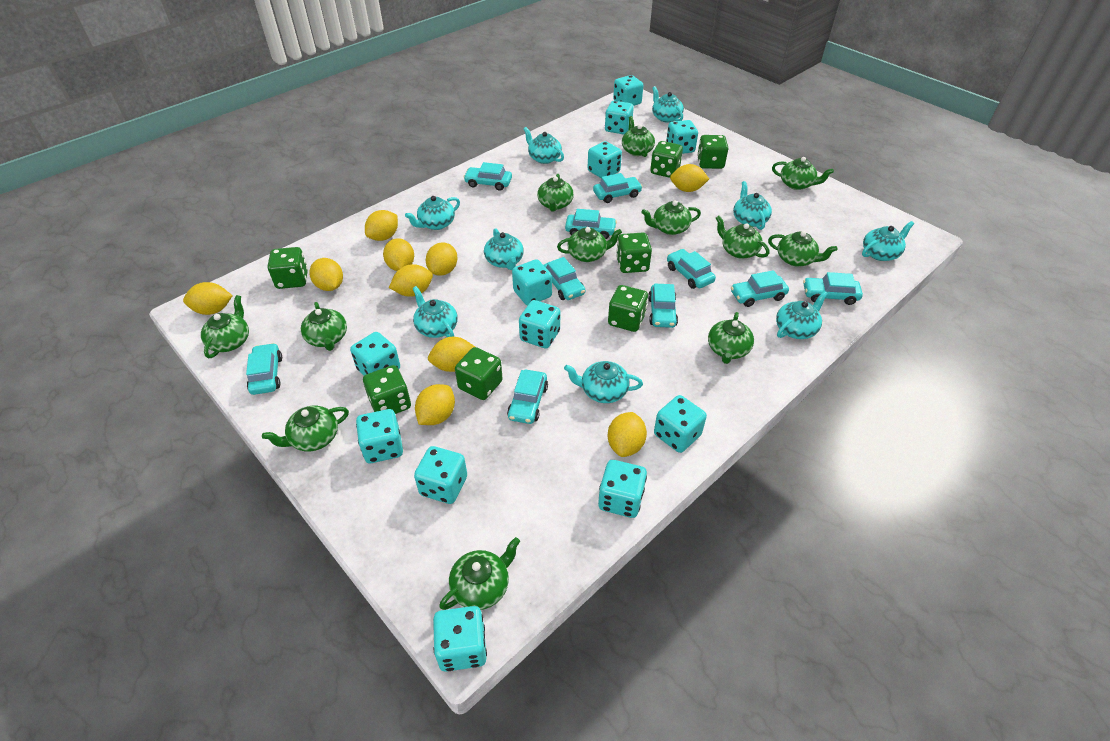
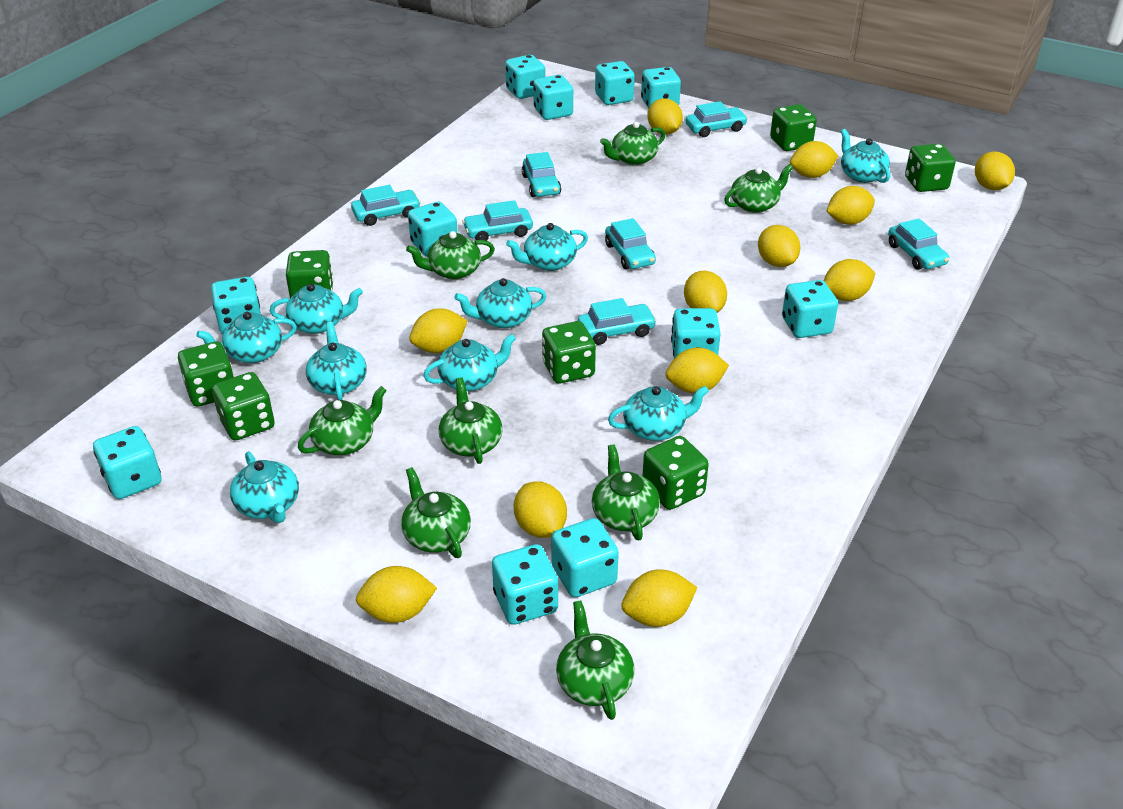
green teapot: 12 -> 8
turquoise car: 10 -> 7
turquoise dice: 12 -> 11
yellow lemon: 10 -> 12

